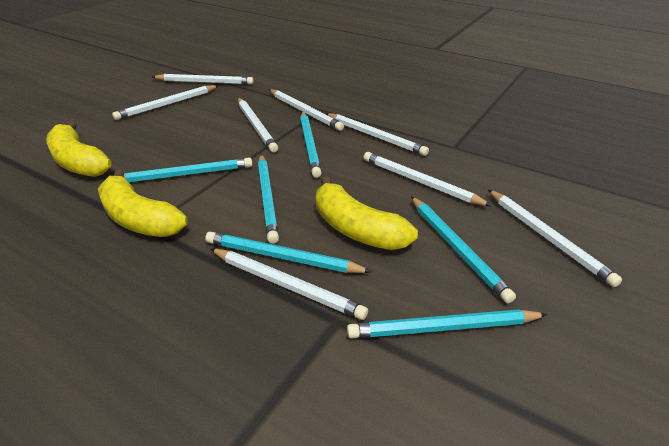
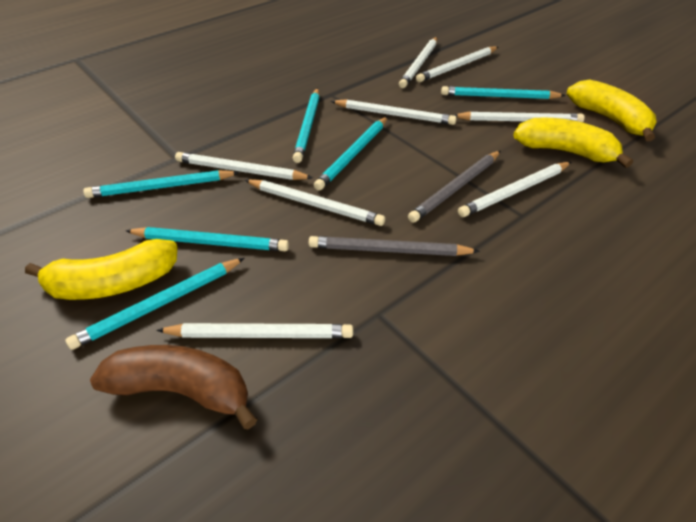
brown banana: 0 -> 1
grey pencil: 0 -> 2

